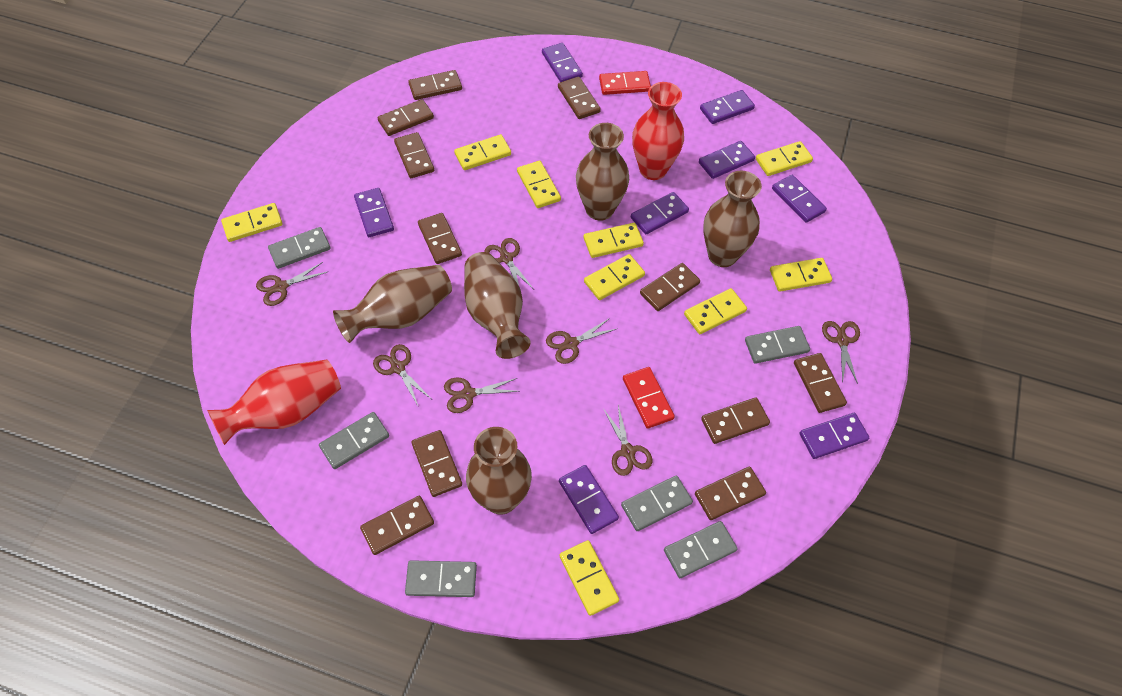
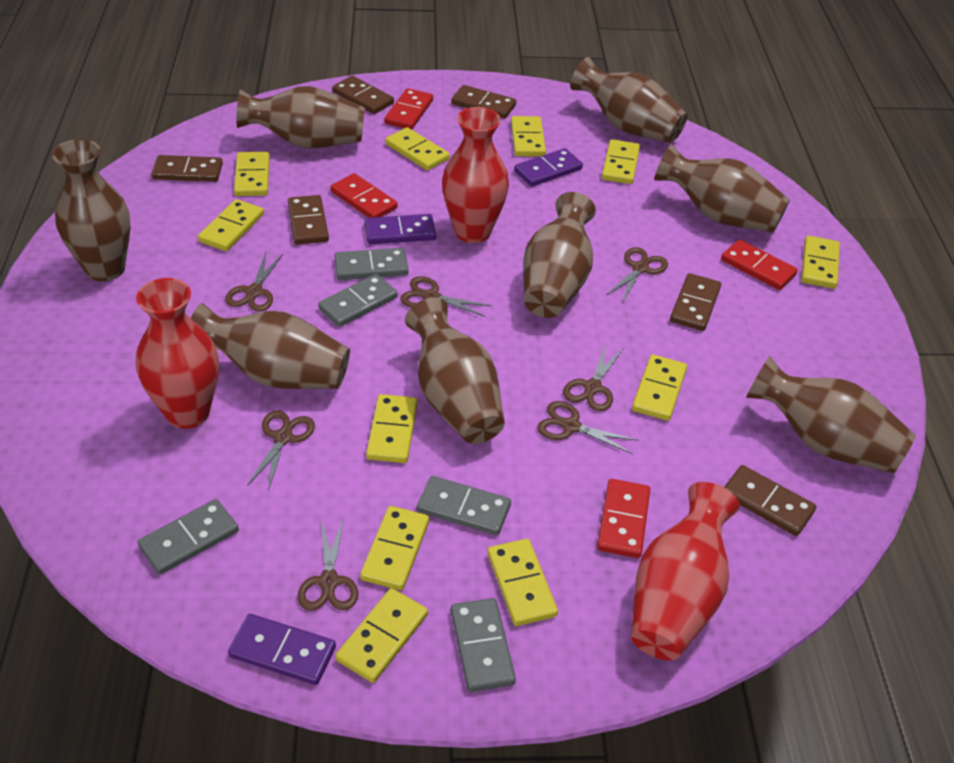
brown domino: 11 -> 6
brown vase: 5 -> 8
grey domino: 6 -> 5
purple domino: 8 -> 3
red domino: 2 -> 4
red vase: 2 -> 3
yellow domino: 9 -> 11

